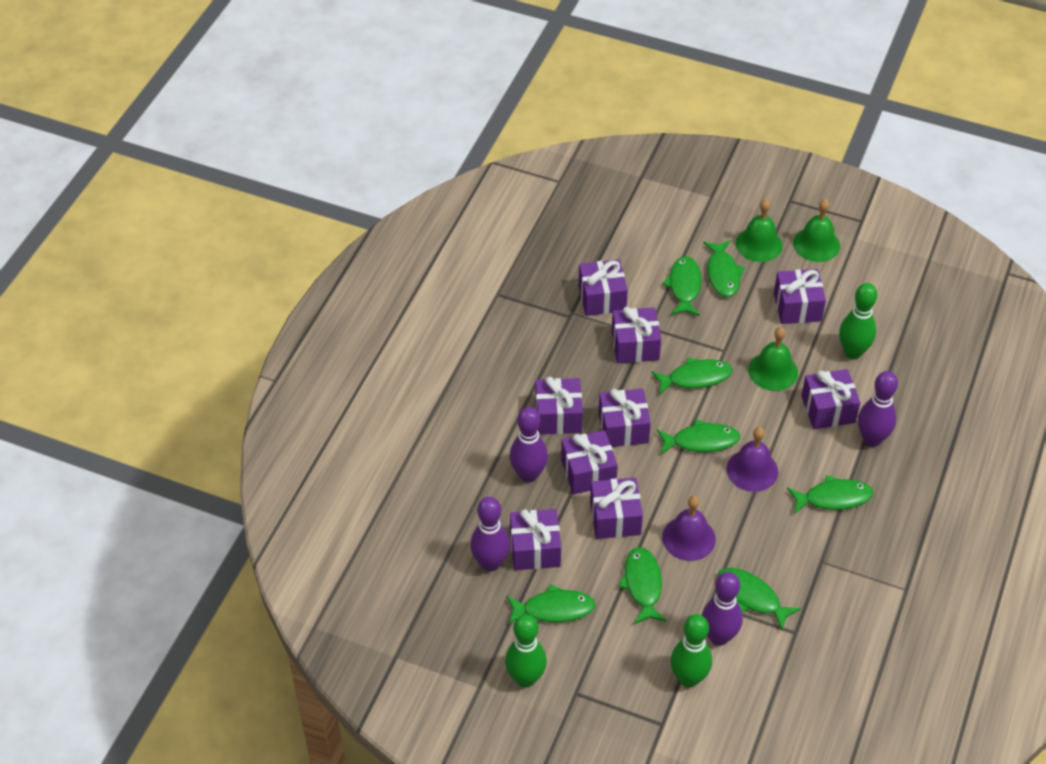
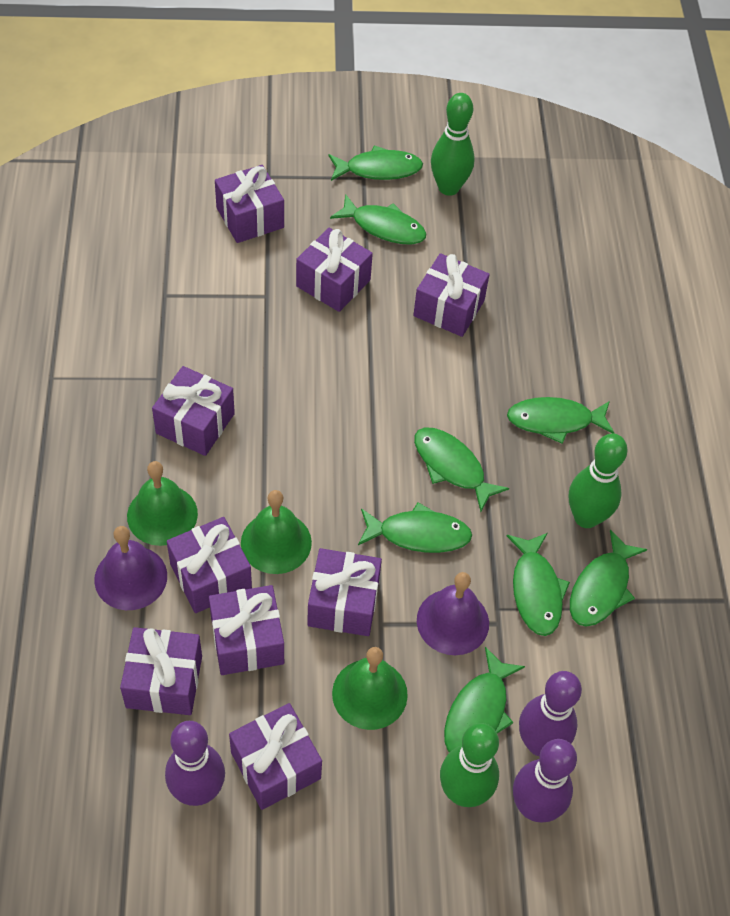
purple bowling pin: 4 -> 3

